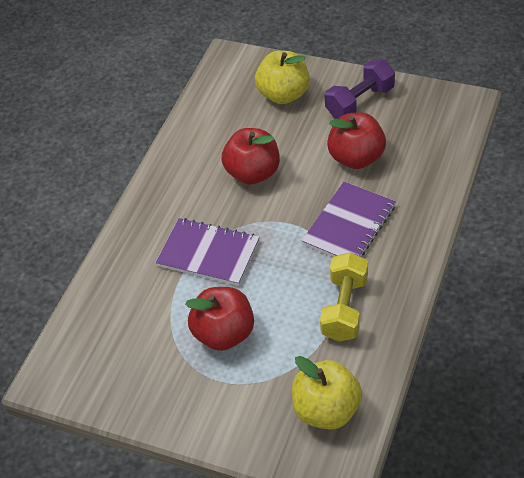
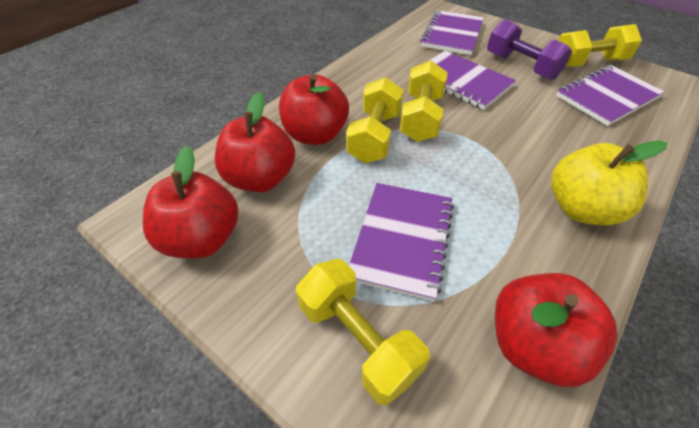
purple notebook: 2 -> 4
red apple: 3 -> 4
yellow apple: 2 -> 1
yellow dumbbell: 1 -> 4

